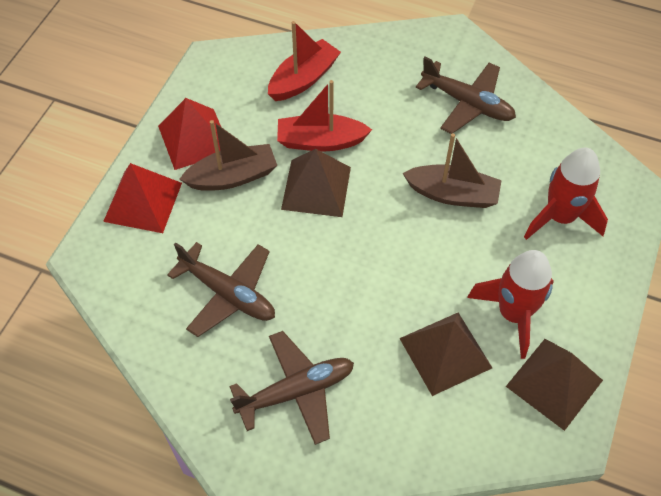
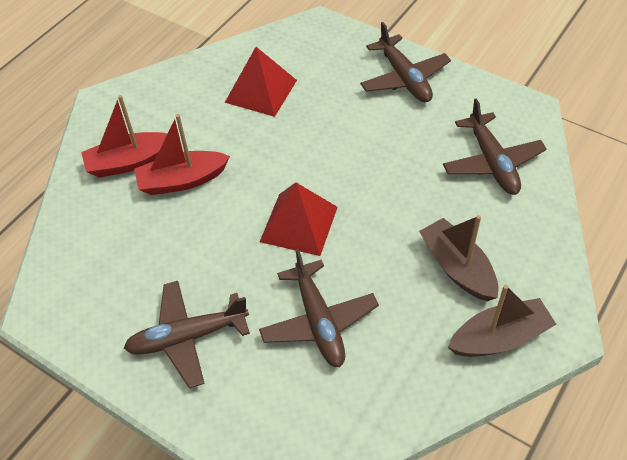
brown plane: 3 -> 4
brown pyramid: 3 -> 0
red rocket: 2 -> 0

